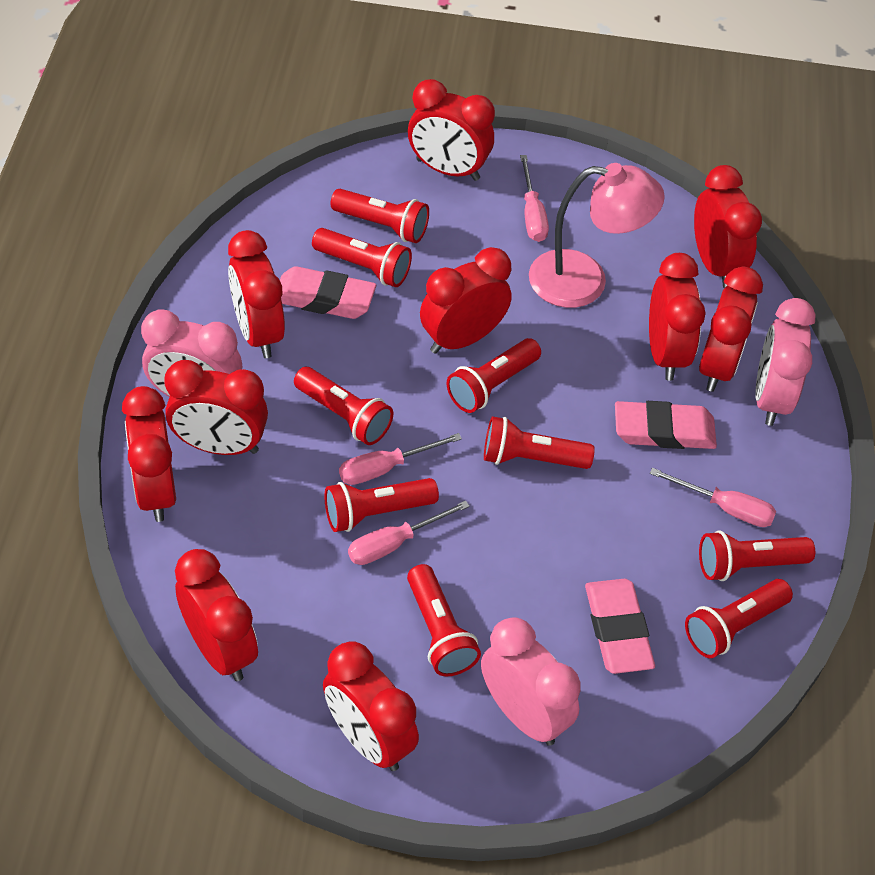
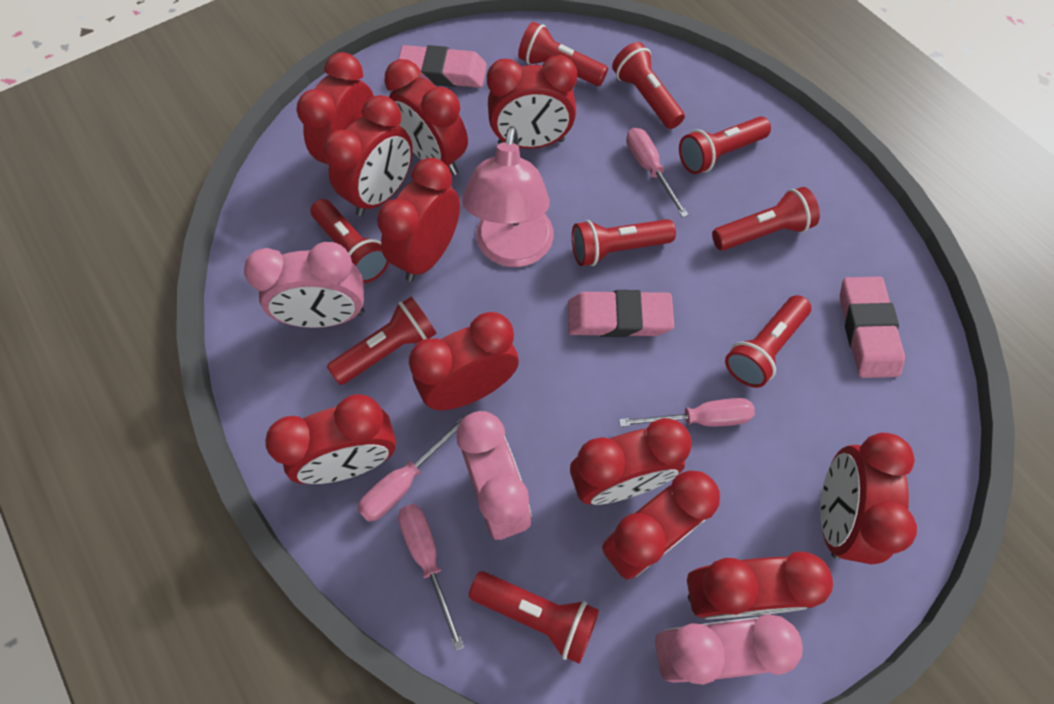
red clock: 10 -> 11

